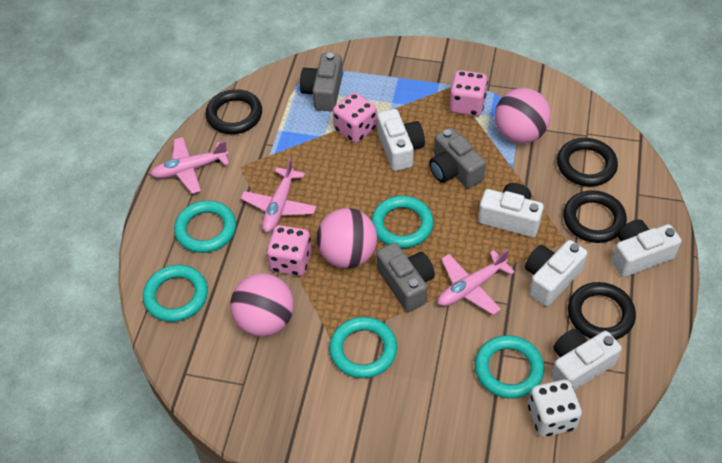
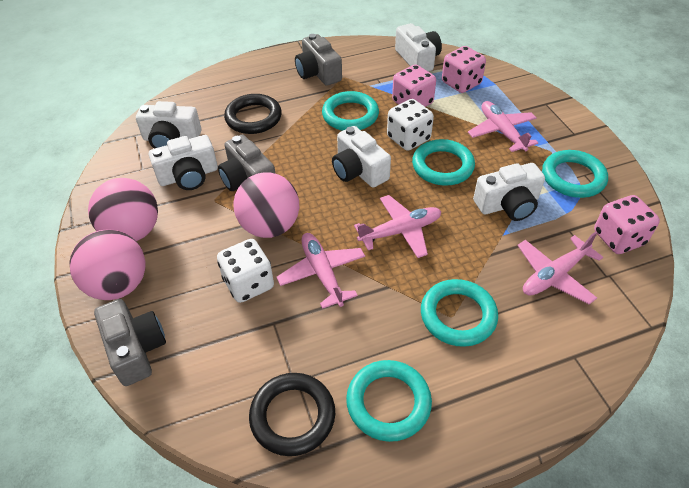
black ring: 4 -> 2
pink plane: 3 -> 4
white dice: 1 -> 2

